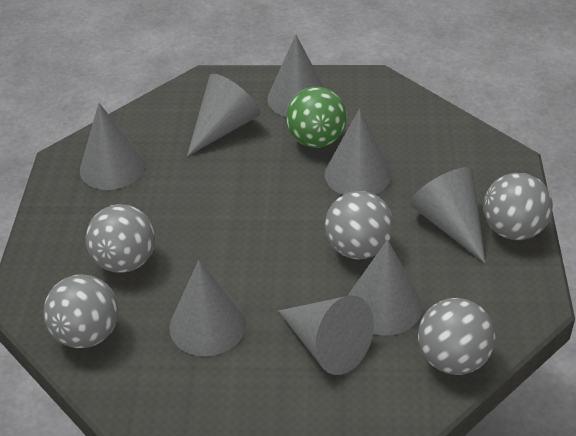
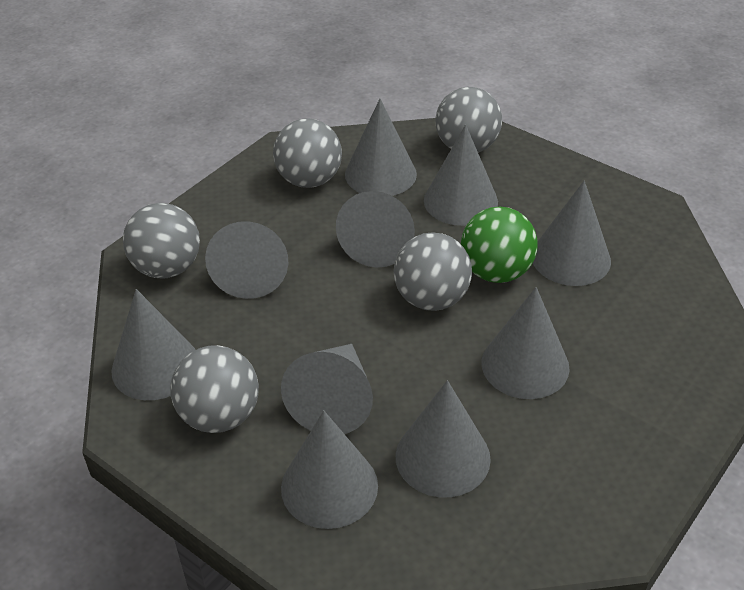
grey cone: 8 -> 10

